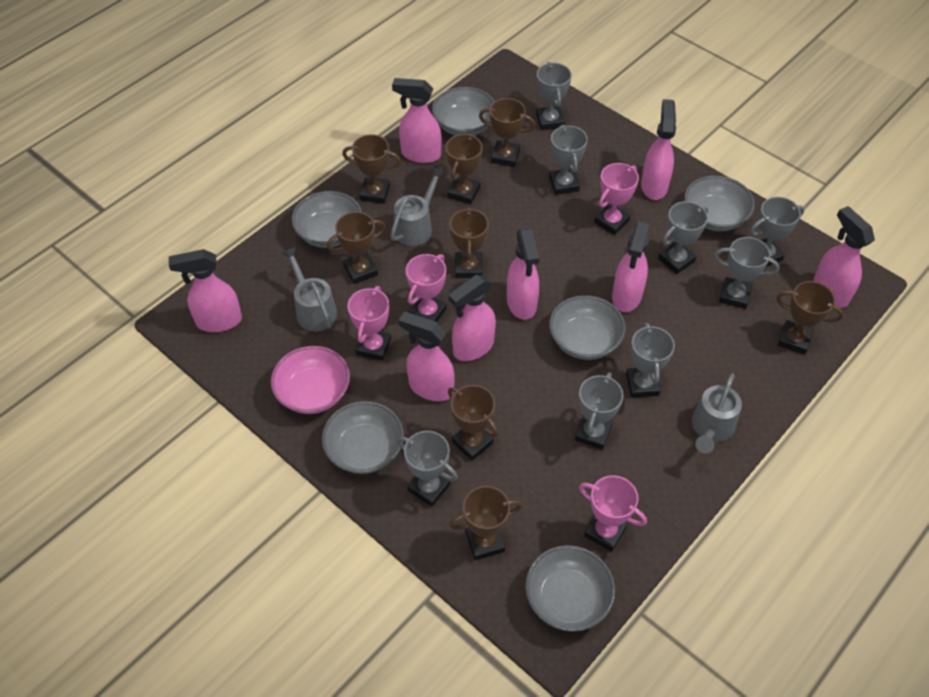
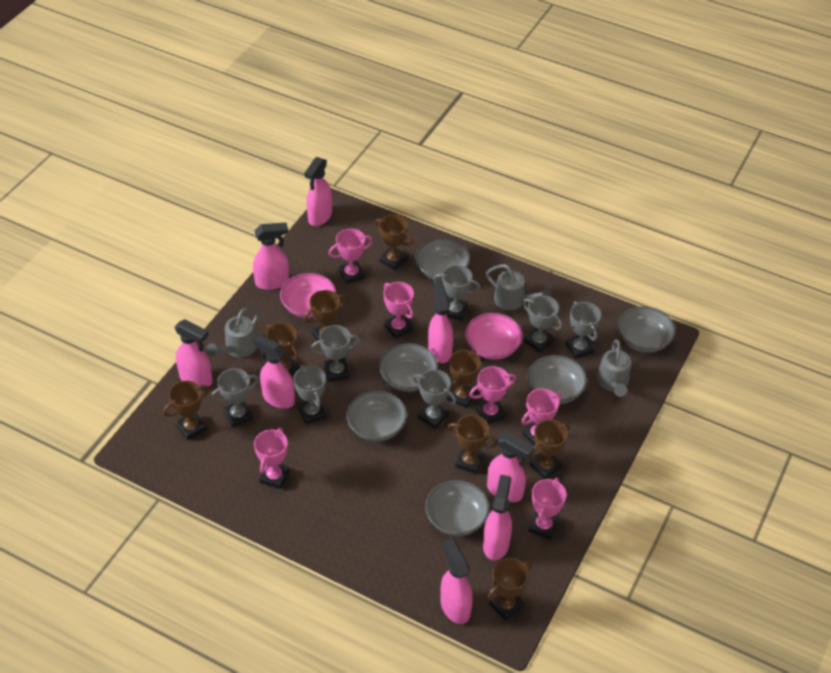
grey trophy: 8 -> 7
pink bowl: 1 -> 2
pink trophy: 4 -> 6

